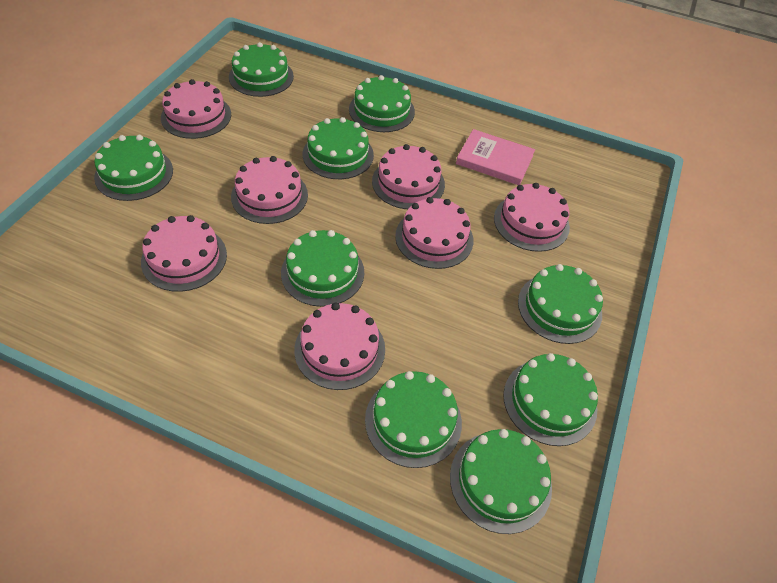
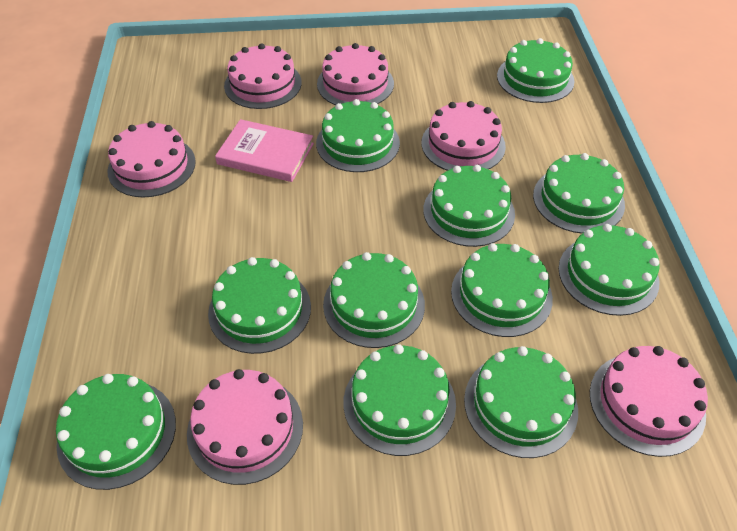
green cake: 9 -> 11
pink cake: 7 -> 6

